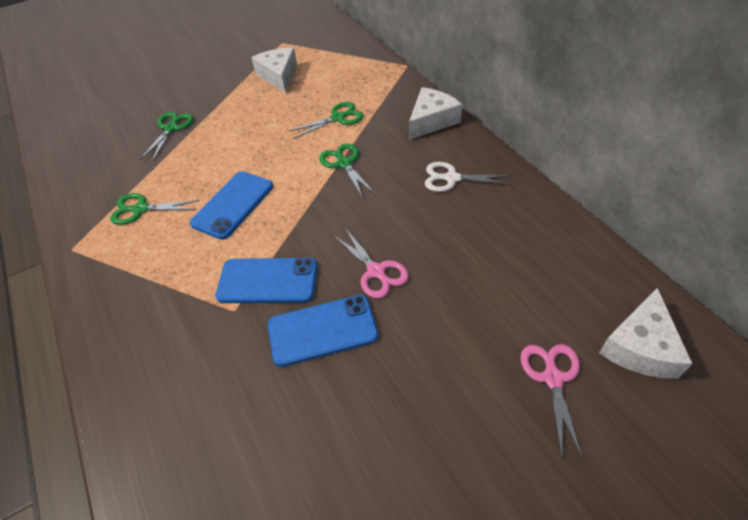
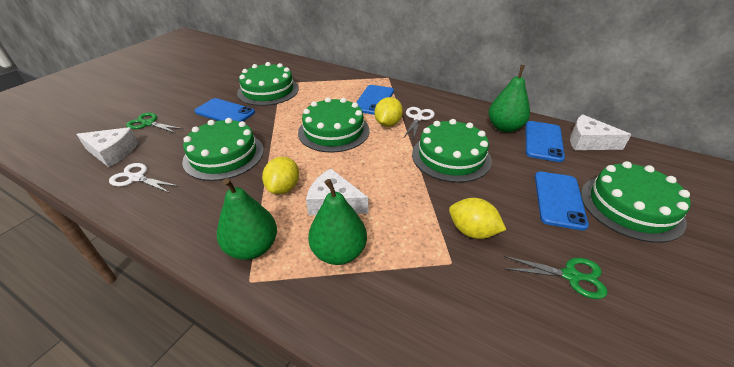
blue phone: 3 -> 4
green cake: 0 -> 5
green pear: 0 -> 3
green scissors: 4 -> 2
pink scissors: 2 -> 0
white scissors: 1 -> 2
yellow lemon: 0 -> 3

